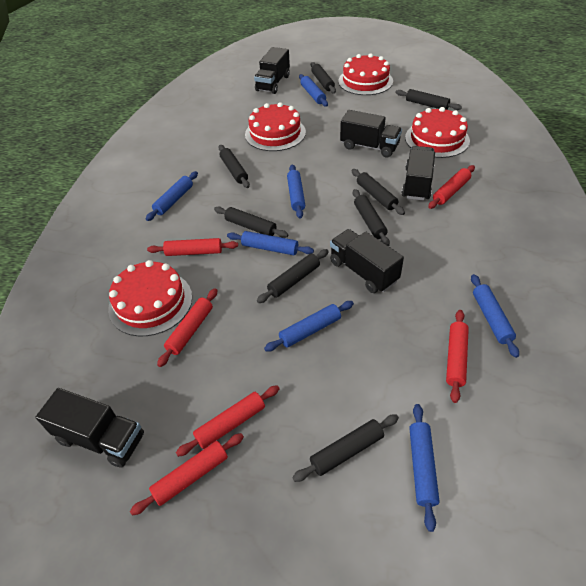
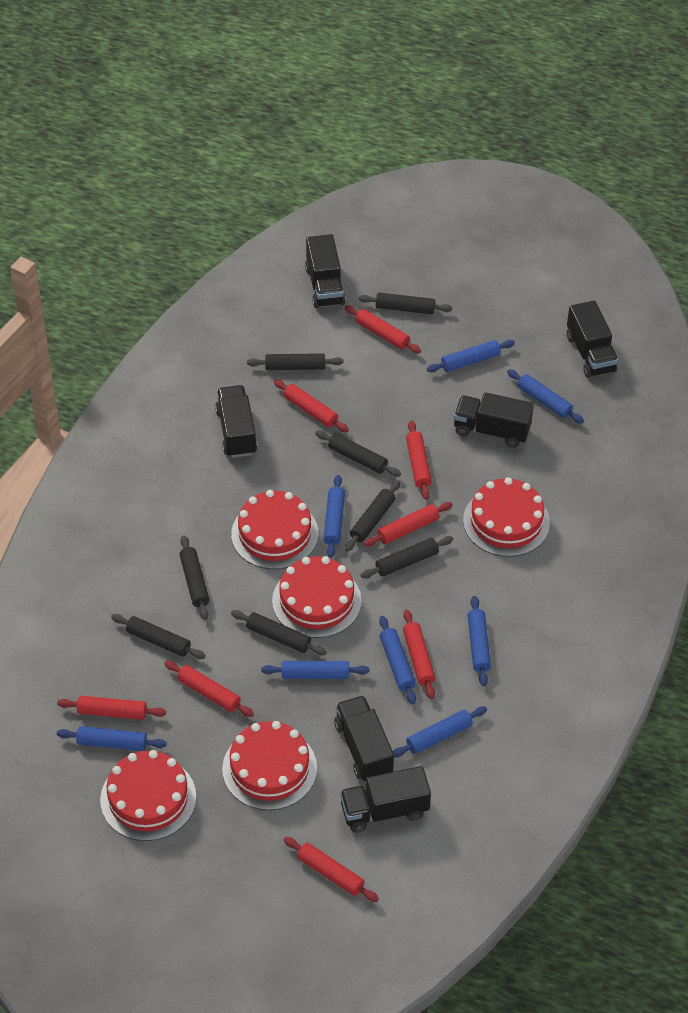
black truck: 5 -> 6
blue rolling pin: 7 -> 8
red cake: 4 -> 5
red rolling pin: 6 -> 8

